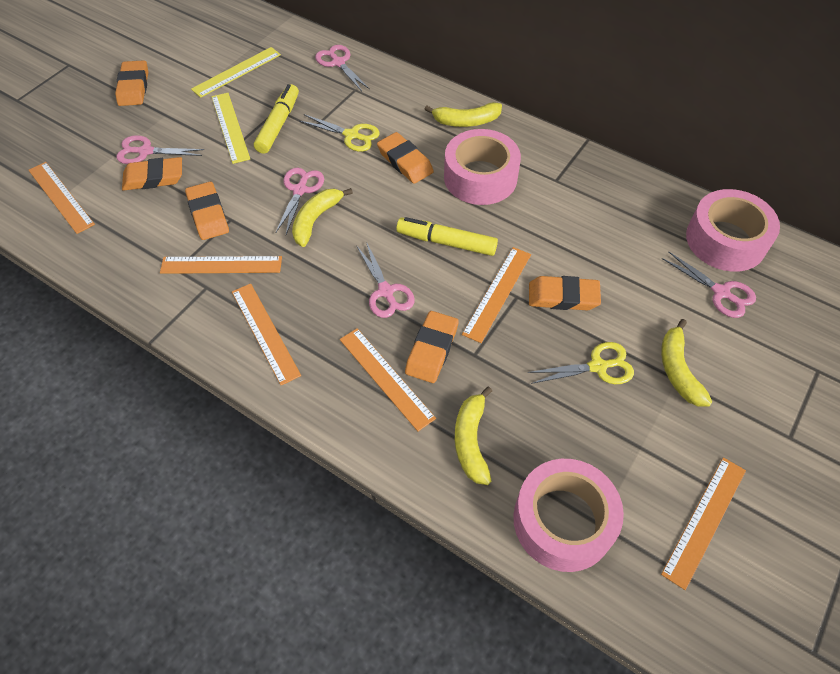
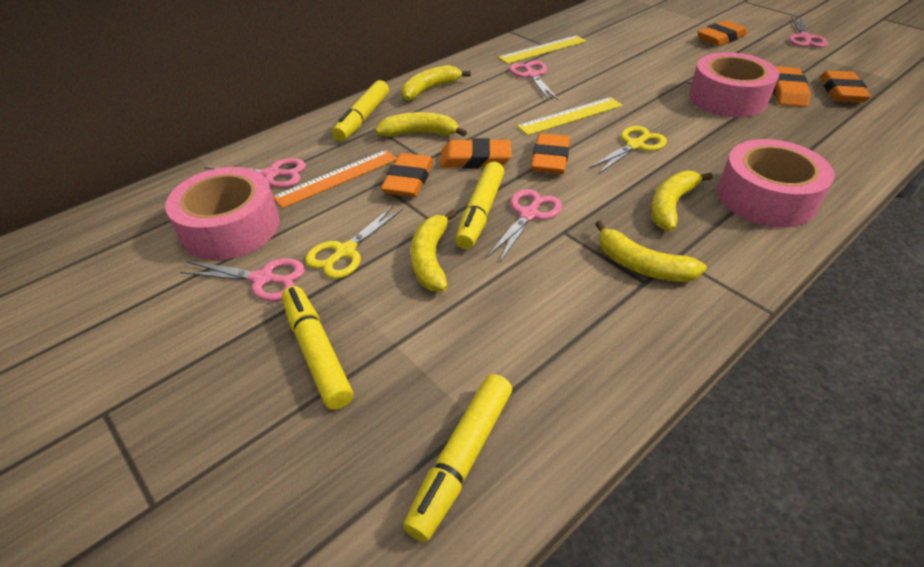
orange ruler: 6 -> 1
yellow banana: 4 -> 5
yellow marker: 2 -> 4

